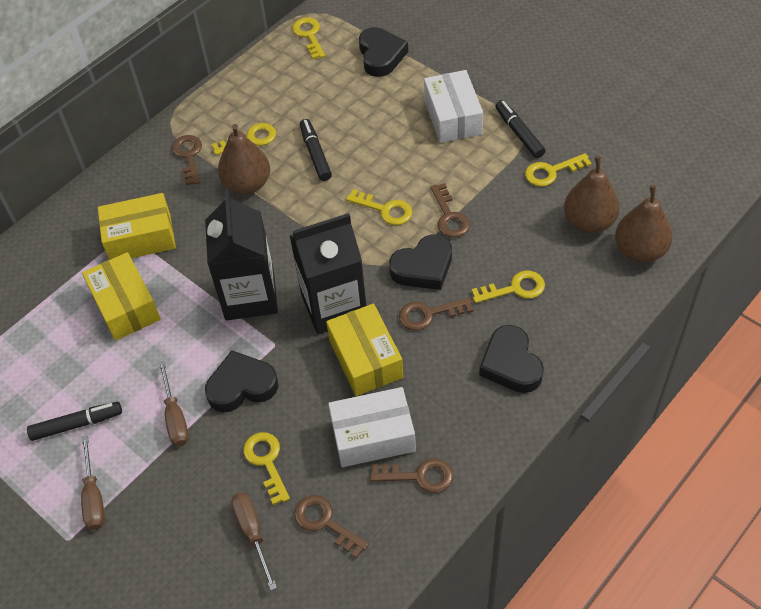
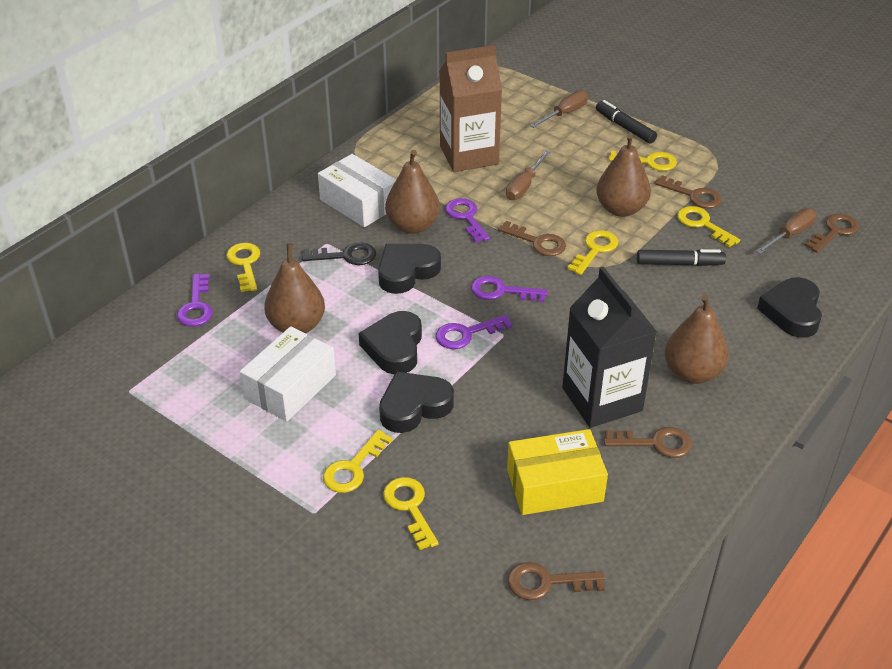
black carton: 2 -> 1
black key: 0 -> 1
black marker: 3 -> 2
brown carton: 0 -> 1
brown pear: 3 -> 4
purple key: 0 -> 4
yellow box: 3 -> 1

